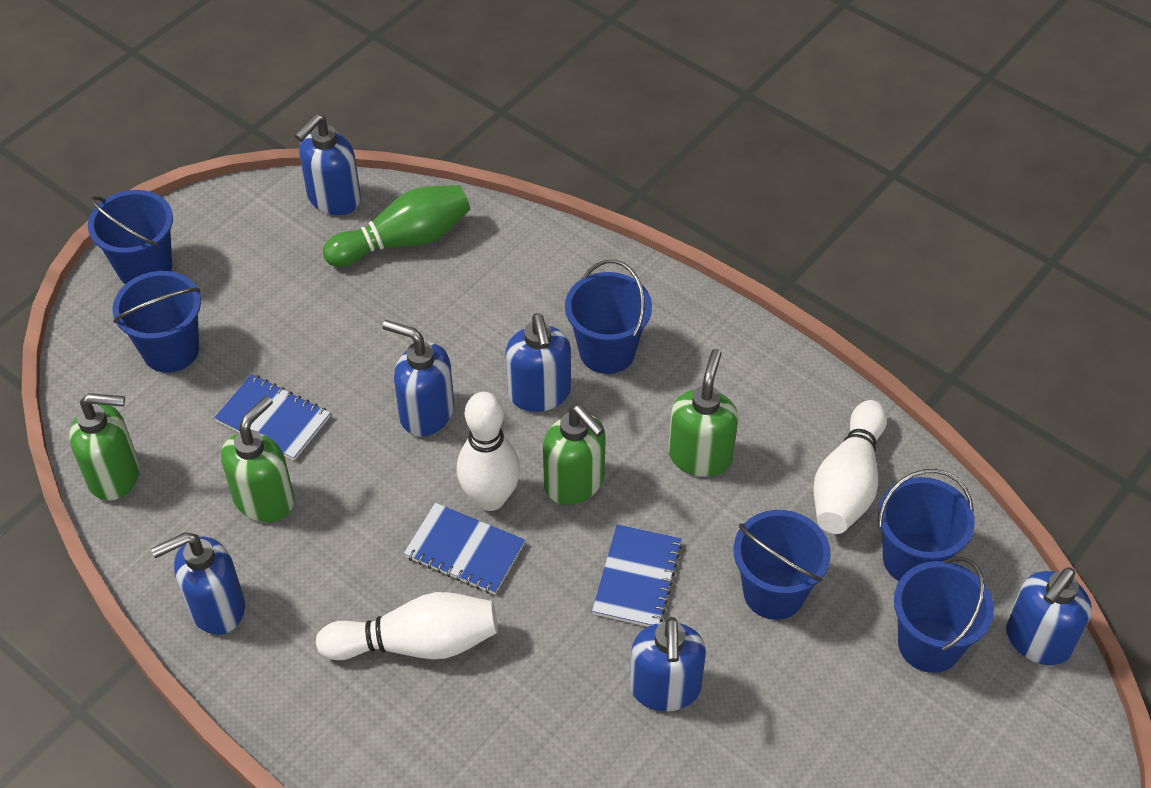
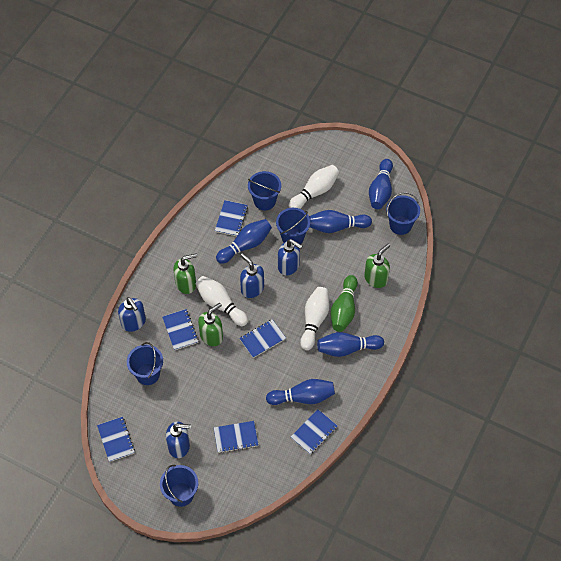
blue bowling pin: 0 -> 5
blue bucket: 6 -> 5
blue notebook: 3 -> 6
blue soap dispenser: 6 -> 4
green soap dispenser: 4 -> 3

